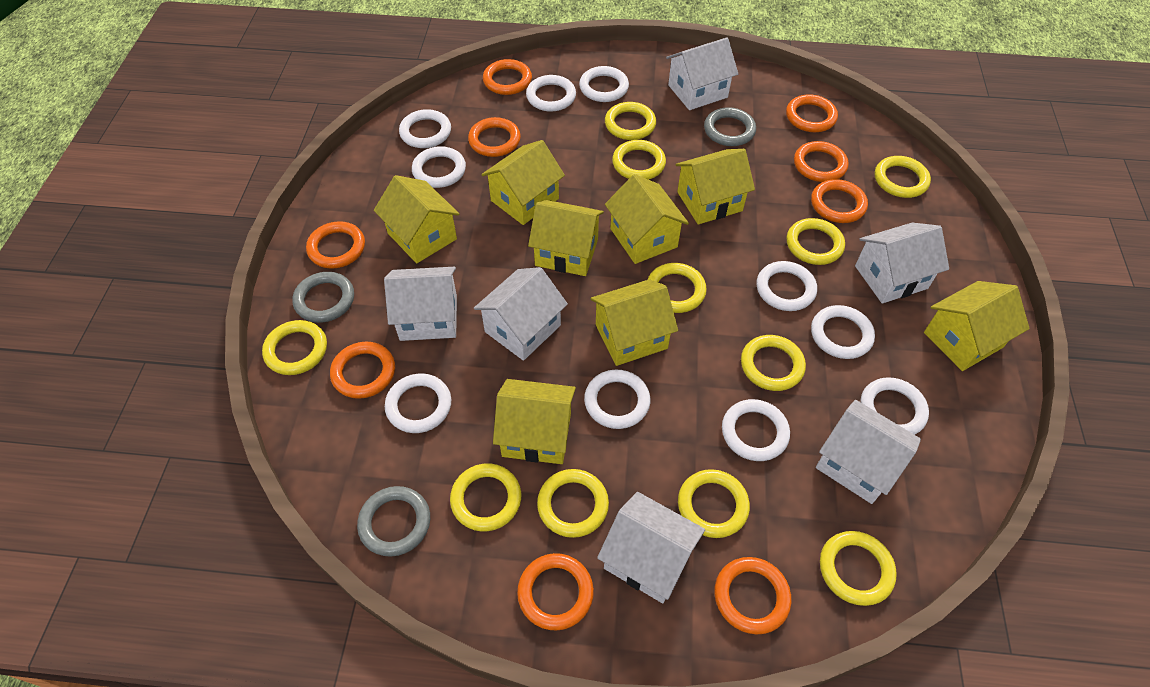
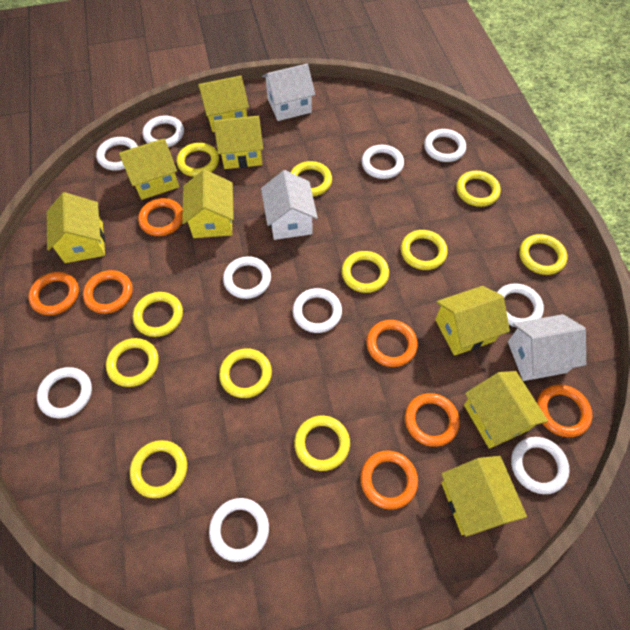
grey ring: 3 -> 0
orange ring: 9 -> 7
white house: 6 -> 3

